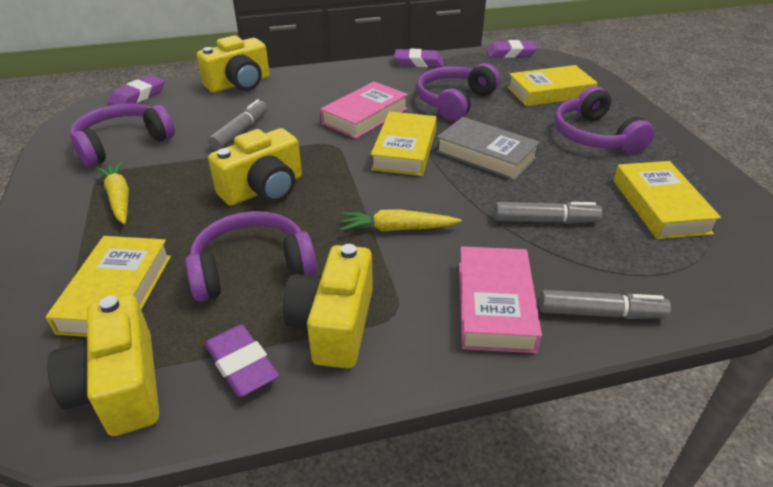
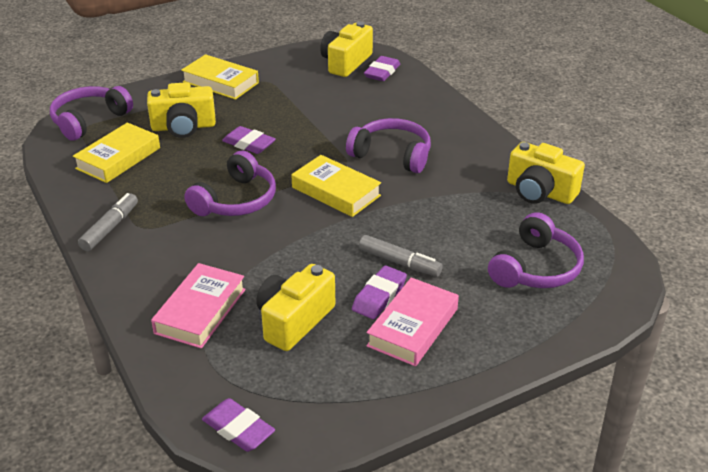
grey book: 1 -> 0
grey marker: 3 -> 2
yellow book: 4 -> 3
yellow carrot: 2 -> 0

